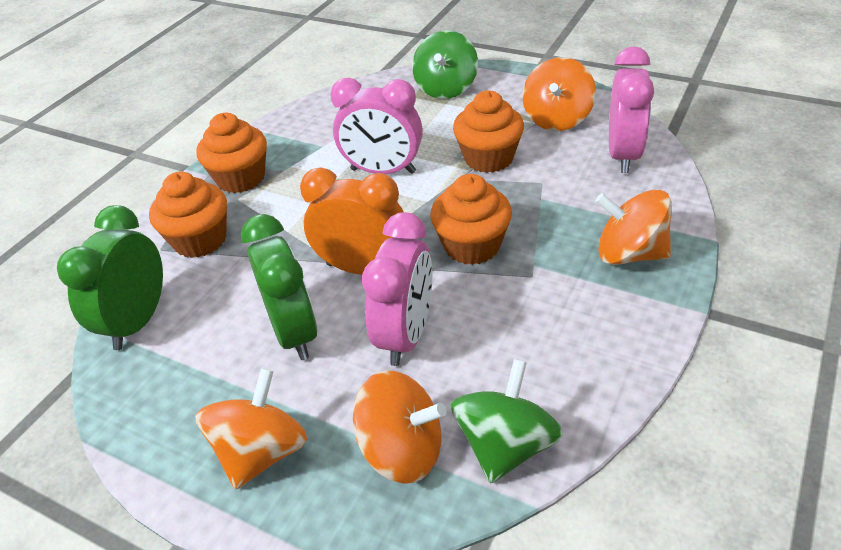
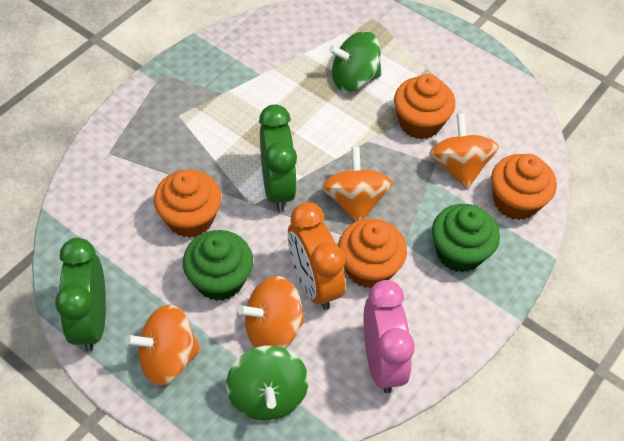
green cupcake: 0 -> 2
pink clock: 3 -> 1

